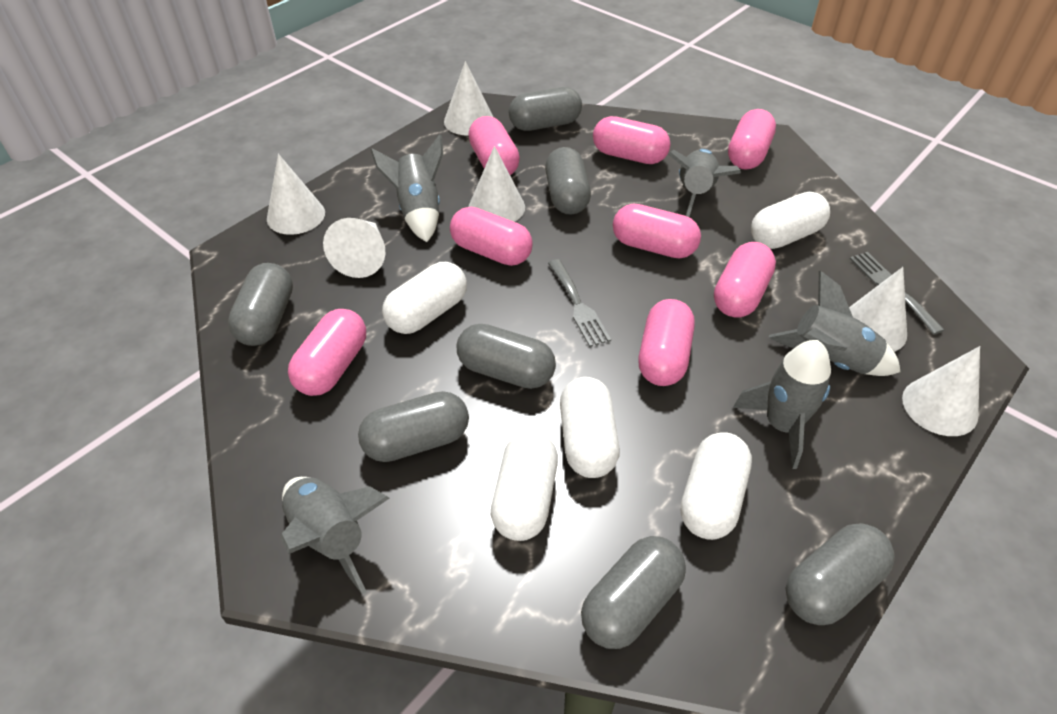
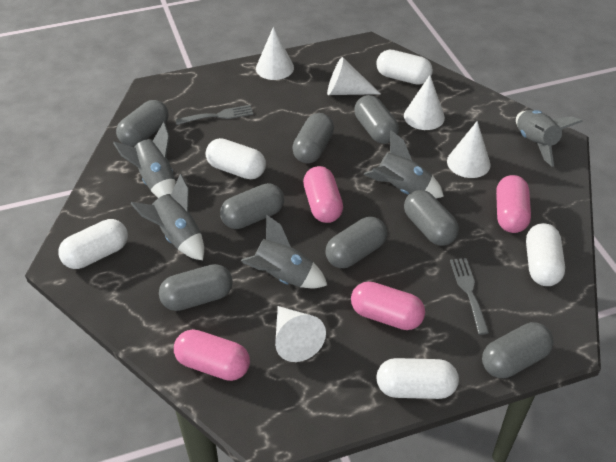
grey capsule: 7 -> 8
pink capsule: 8 -> 4
white cone: 6 -> 5

